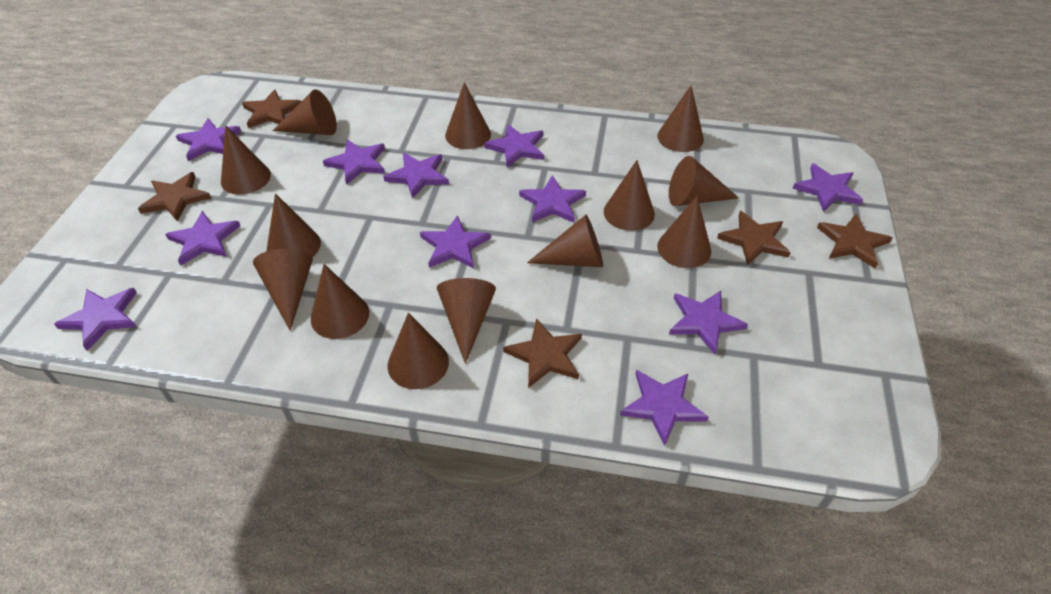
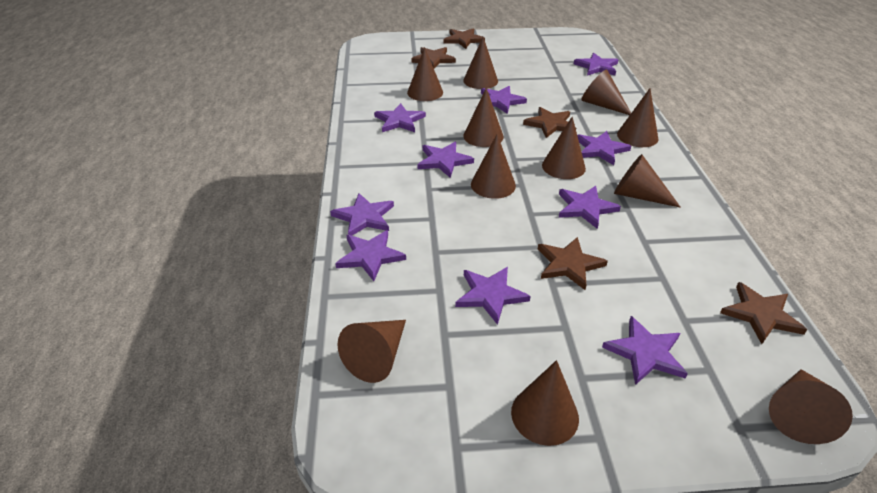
brown cone: 13 -> 11
purple star: 11 -> 10

